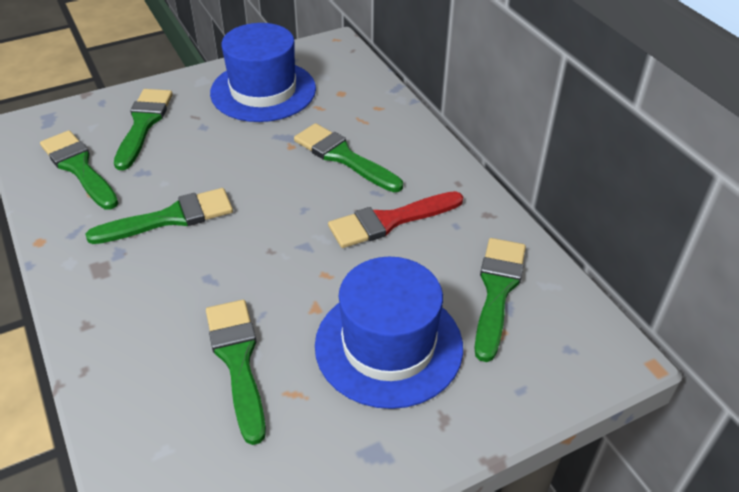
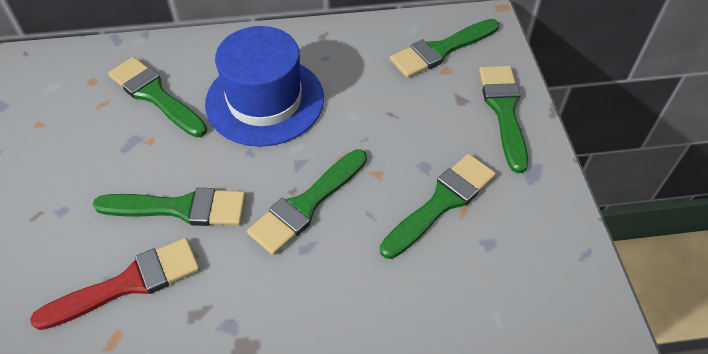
blue hat: 2 -> 1

